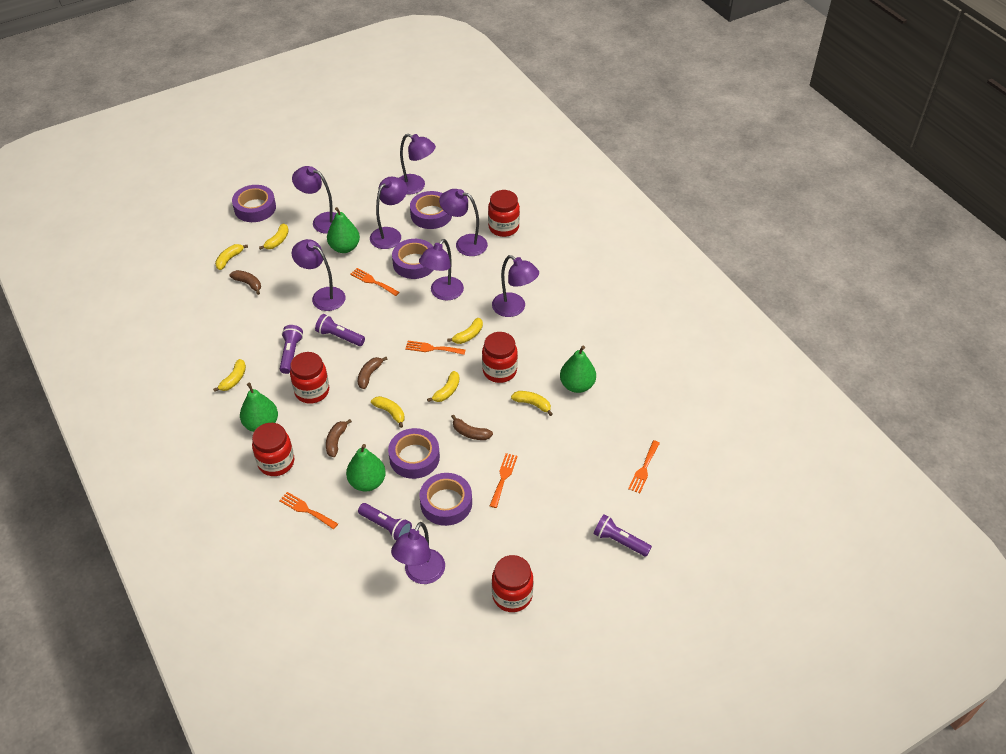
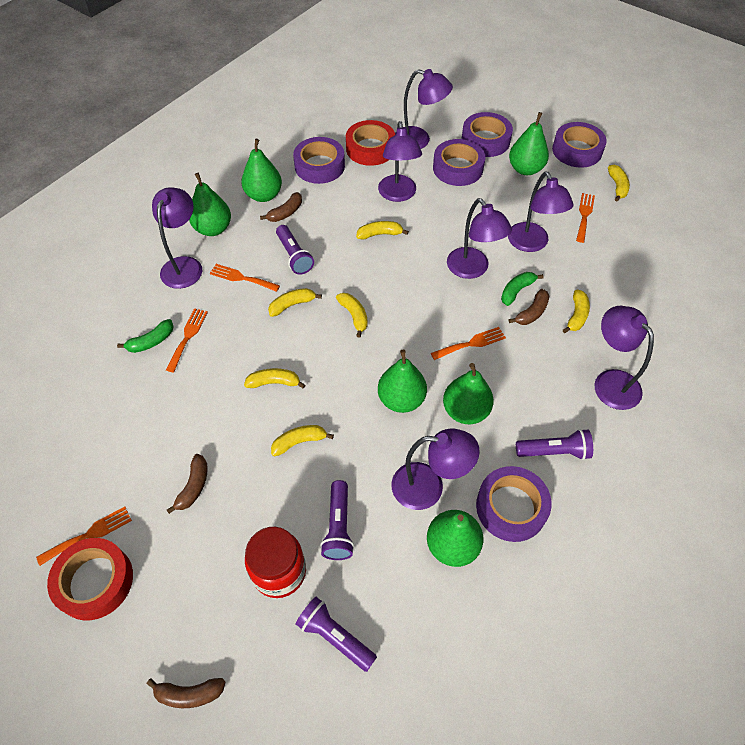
green banana: 0 -> 2
green pear: 4 -> 6
purple lamp: 8 -> 7
red jar: 5 -> 1
red tape: 0 -> 2

